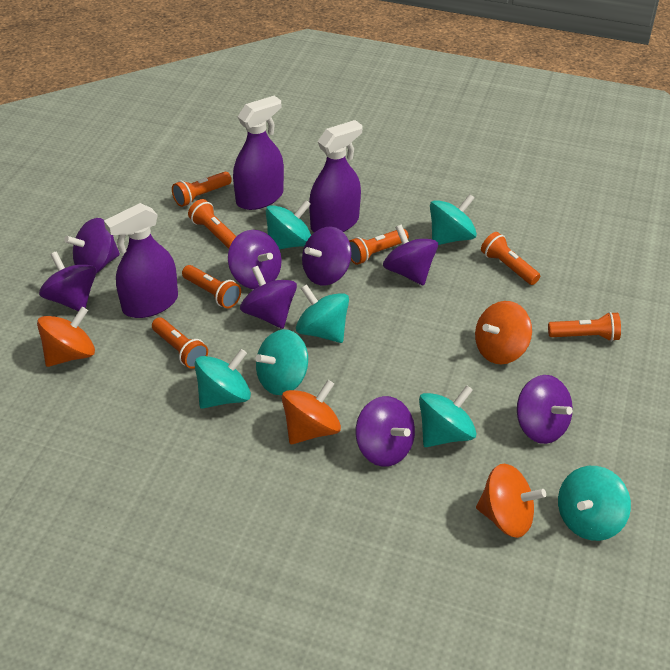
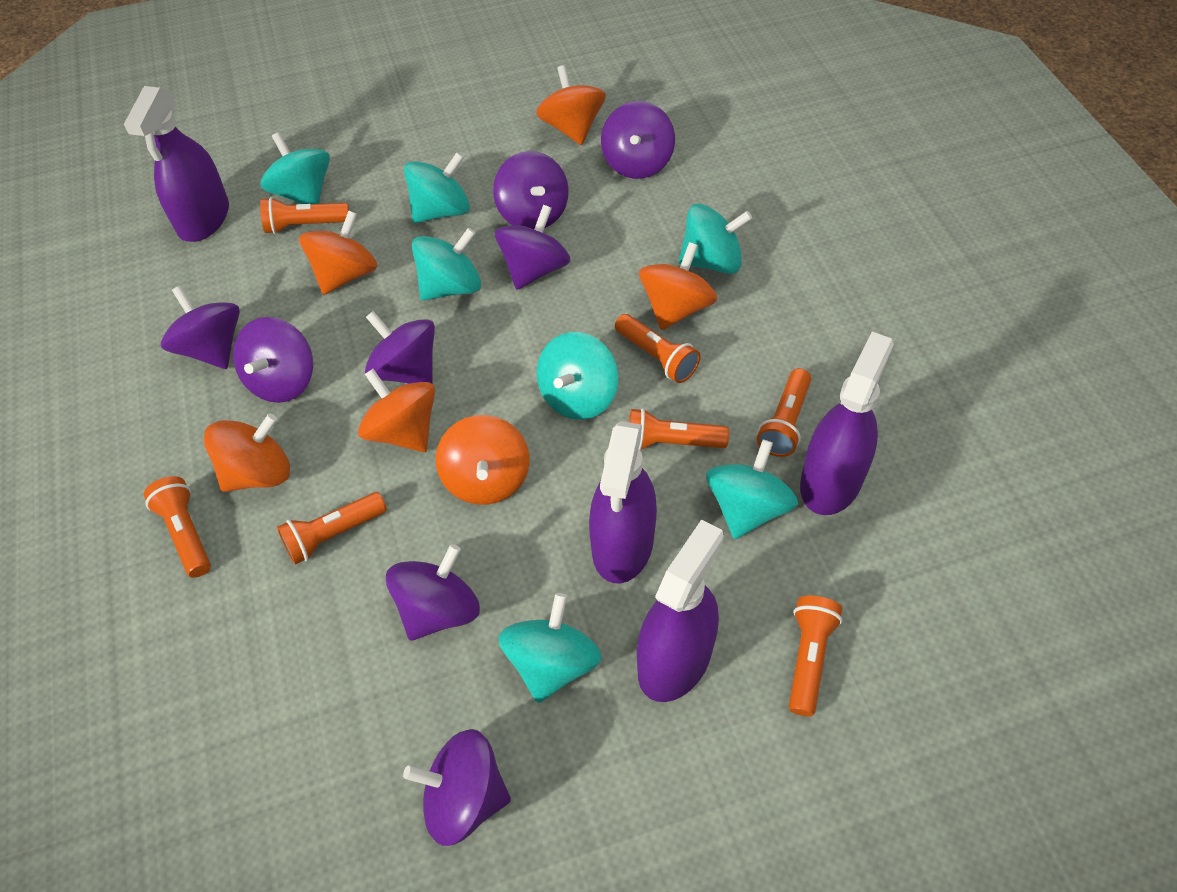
orange spinning top: 4 -> 6
purple spray bottle: 3 -> 4

